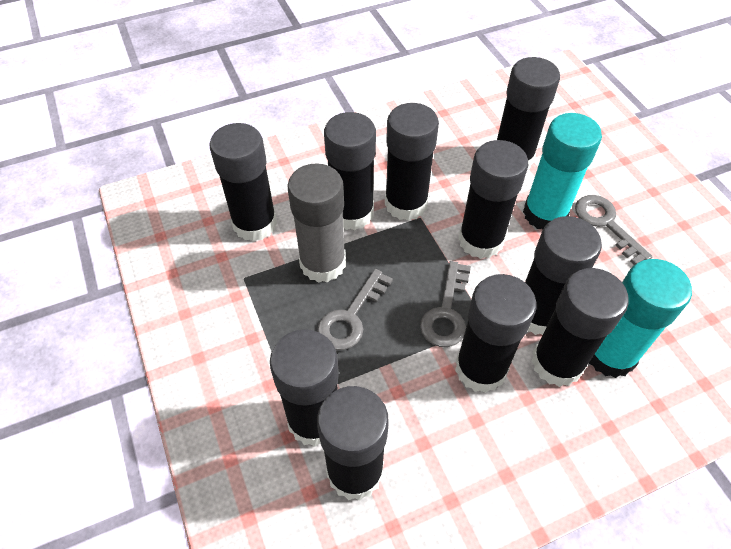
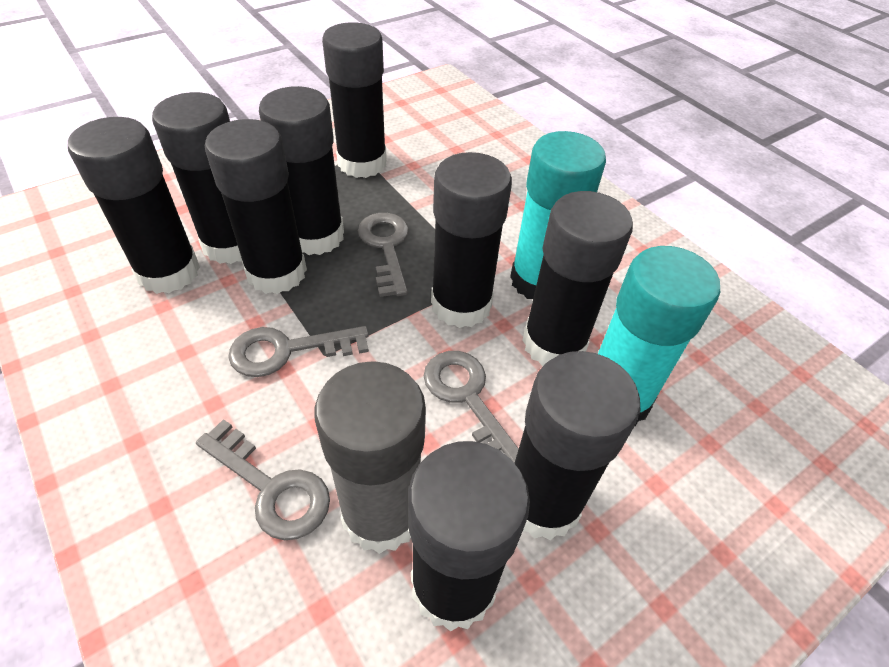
black glue stick: 10 -> 9
grey key: 3 -> 4

